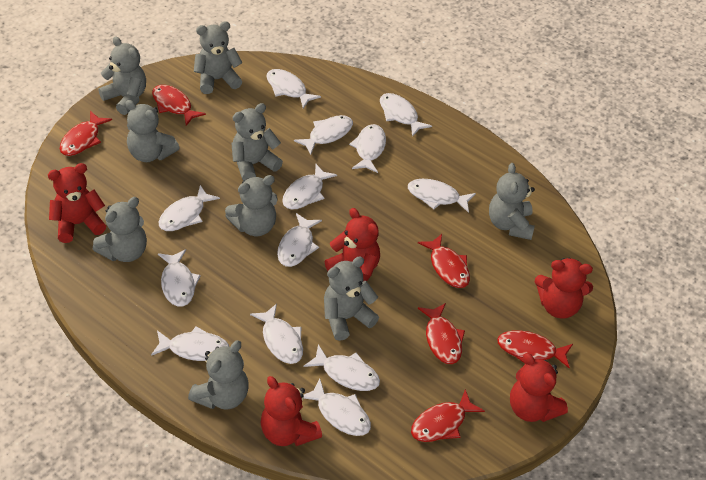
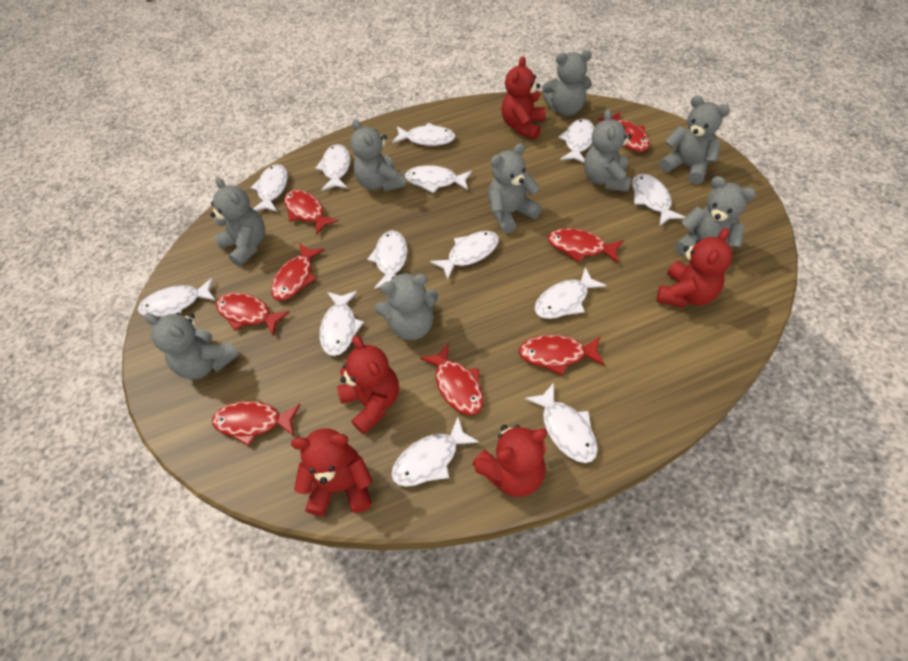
red fish: 6 -> 8

